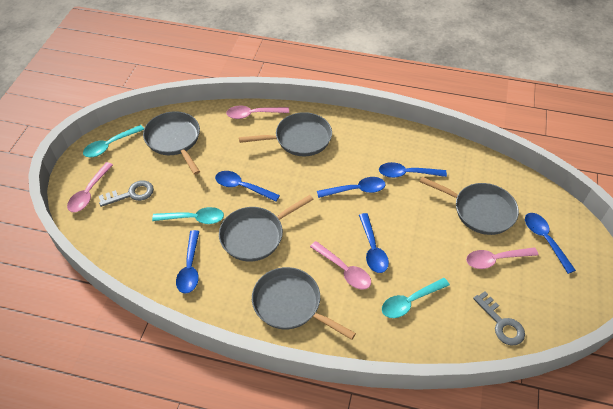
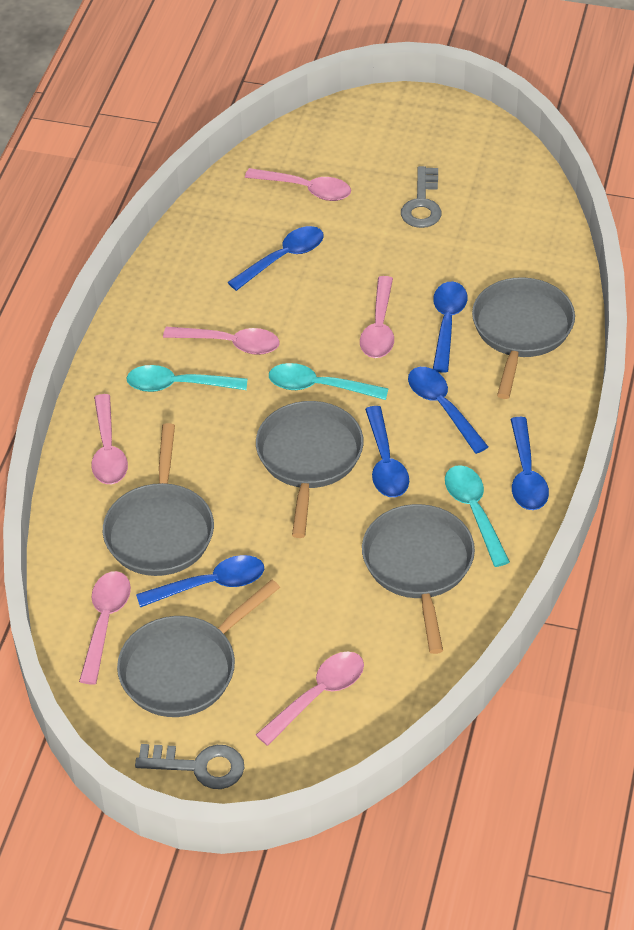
pink spoon: 4 -> 6

